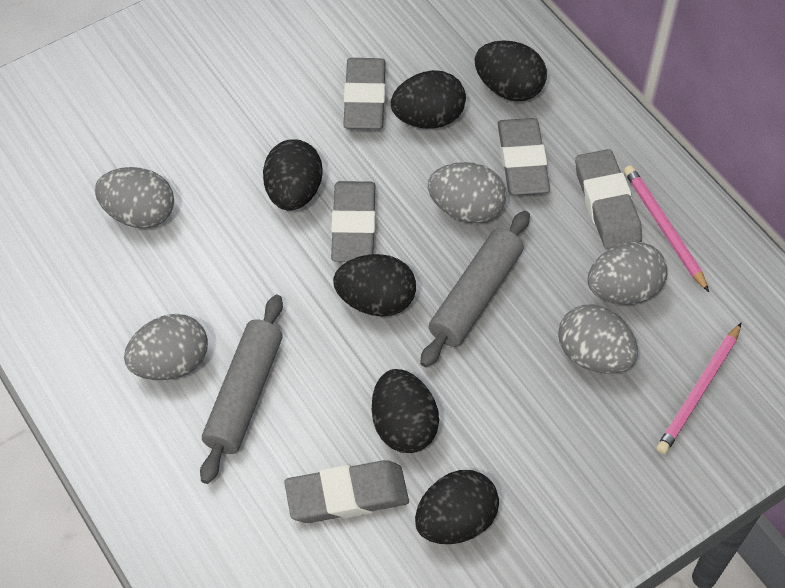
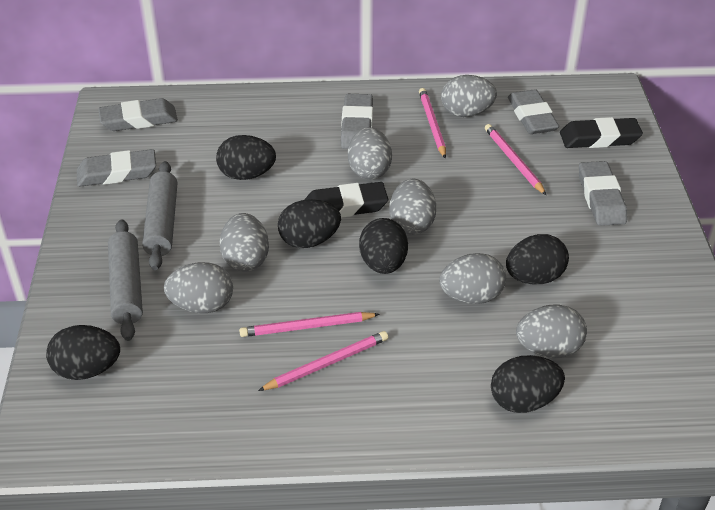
black eraser: 0 -> 2
grey egg: 5 -> 7
pink pencil: 2 -> 4

